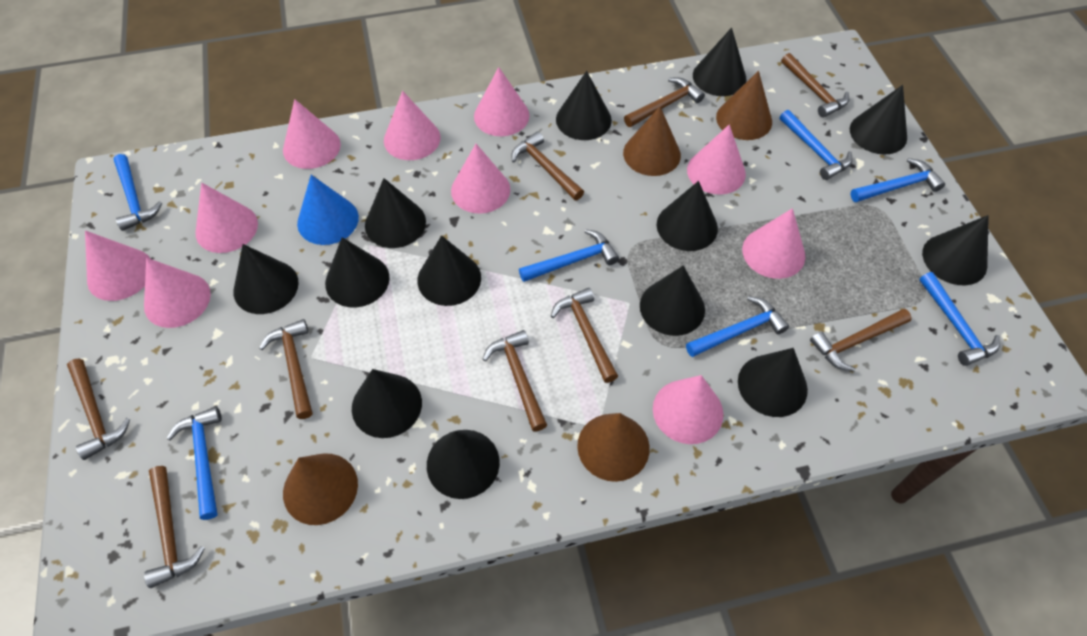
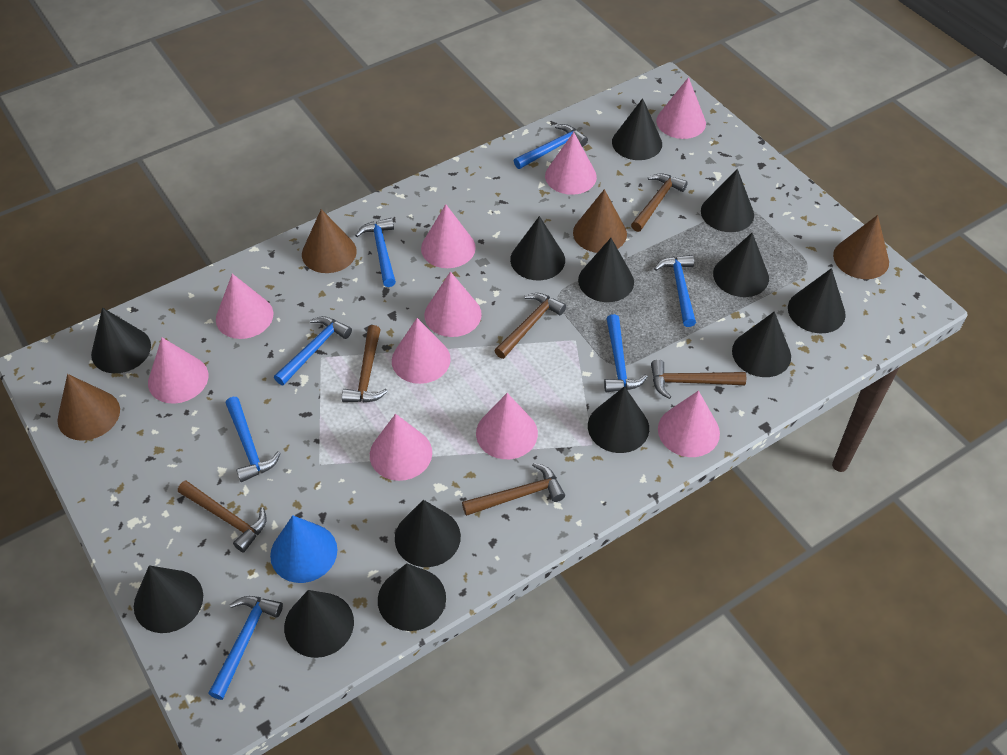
brown hammer: 9 -> 6

